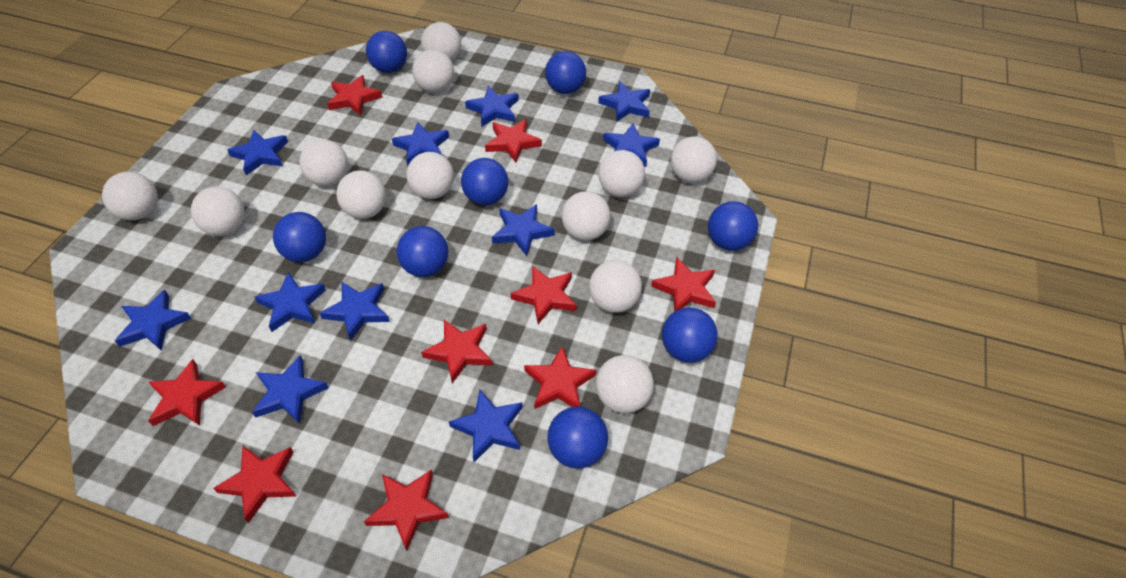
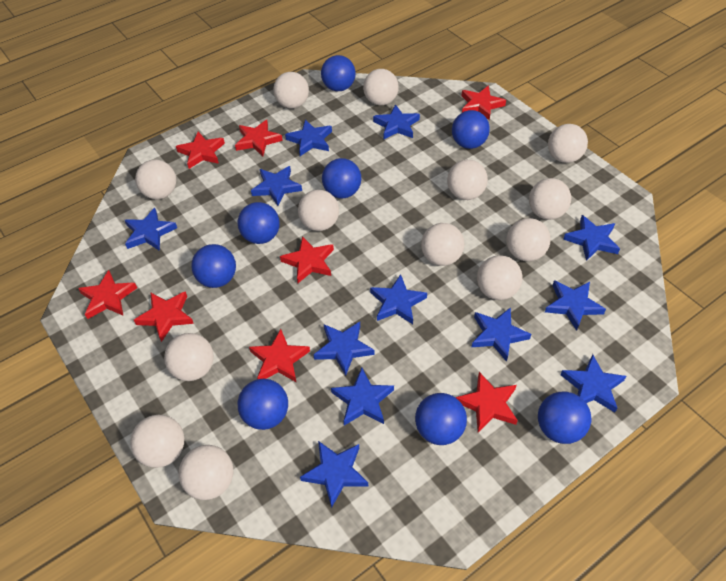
blue star: 11 -> 12
red star: 9 -> 8
white ball: 12 -> 13

